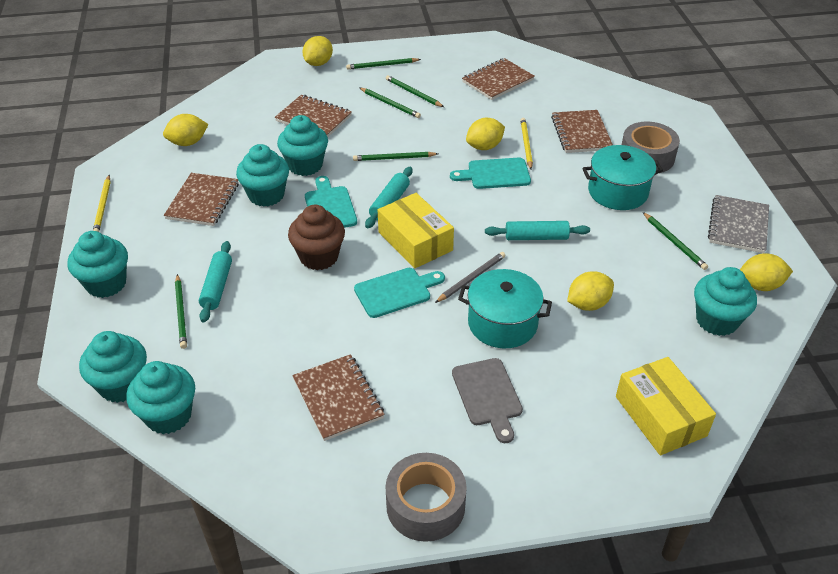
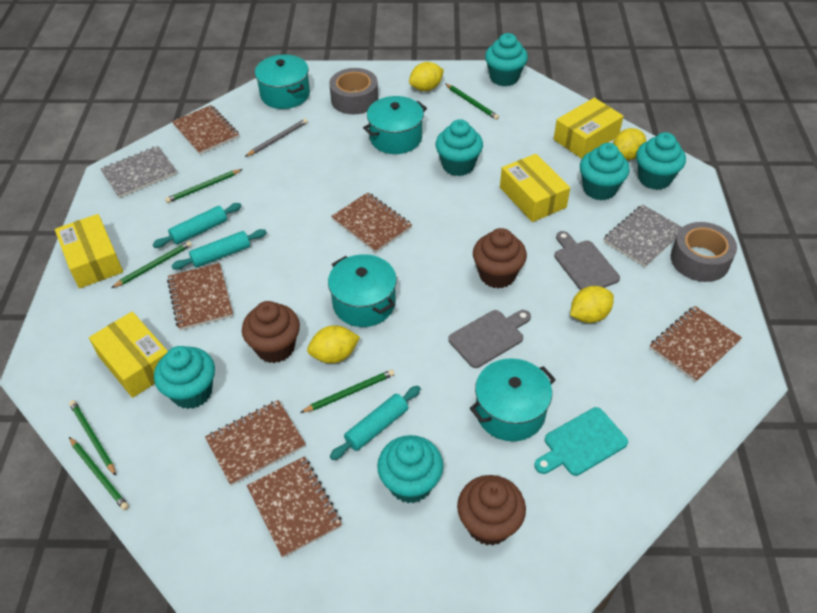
brown cupcake: 1 -> 3
brown notebook: 5 -> 6
grey cutting board: 1 -> 2
grey notebook: 1 -> 2
turquoise cutting board: 3 -> 1
turquoise pot: 2 -> 4
yellow box: 2 -> 4
yellow lemon: 5 -> 4
yellow pencil: 2 -> 0

